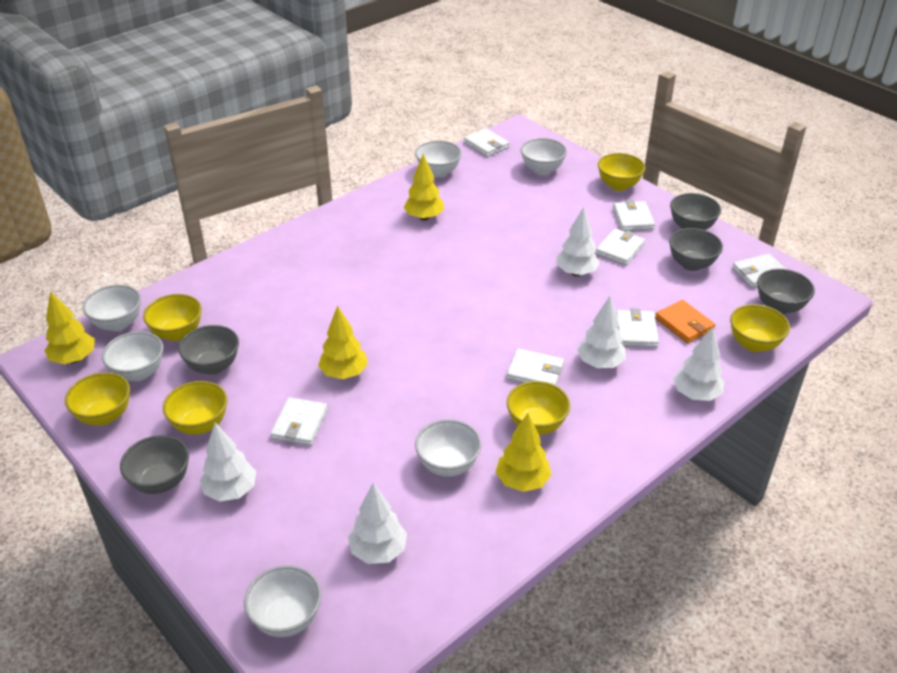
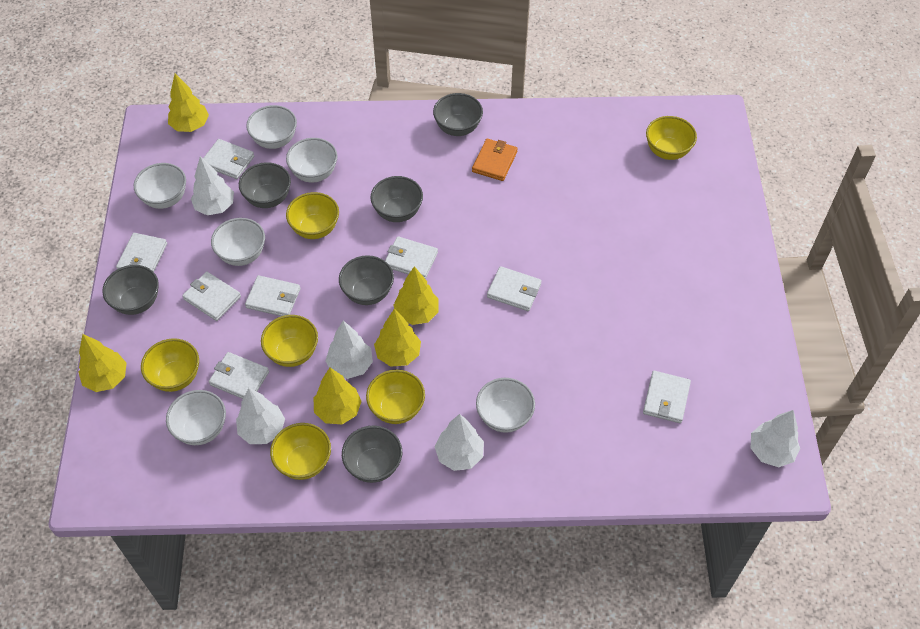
grey bowl: 5 -> 6
white wallet: 7 -> 8
yellow tree: 4 -> 5

